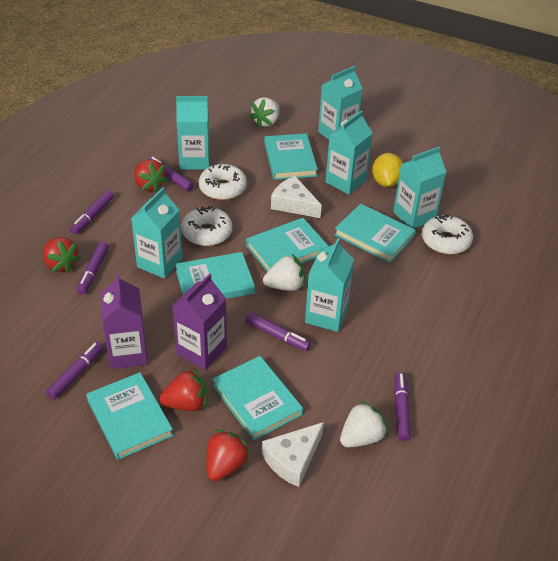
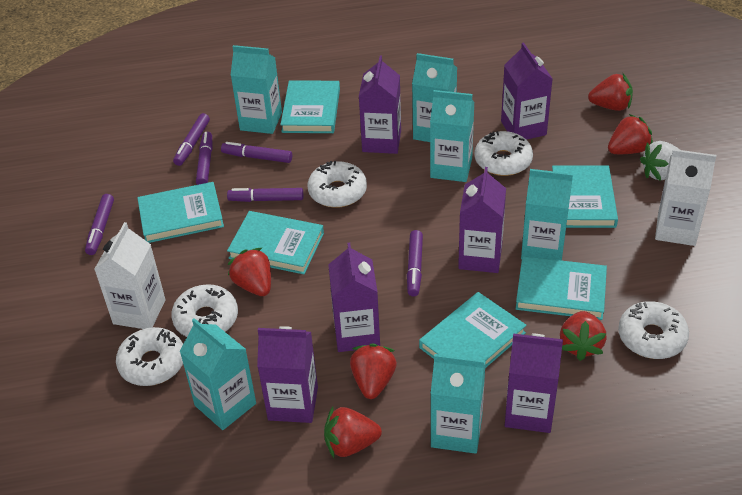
purple carton: 2 -> 6
red strawberry: 4 -> 6
white carton: 0 -> 2
white cheese: 2 -> 0
white donut: 3 -> 5
white strawberry: 3 -> 1
yellow lemon: 1 -> 0

